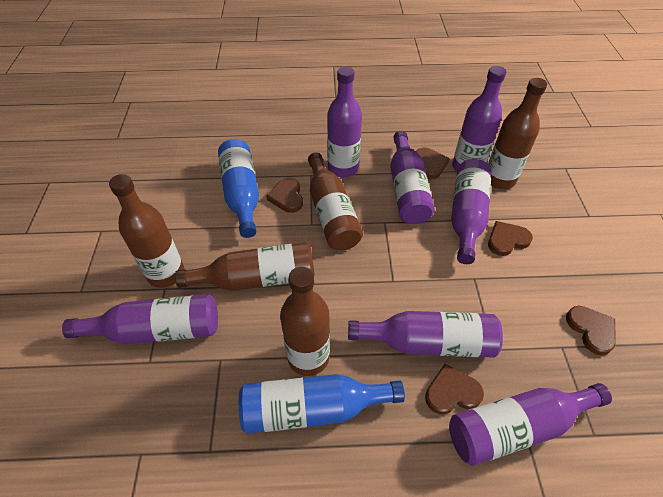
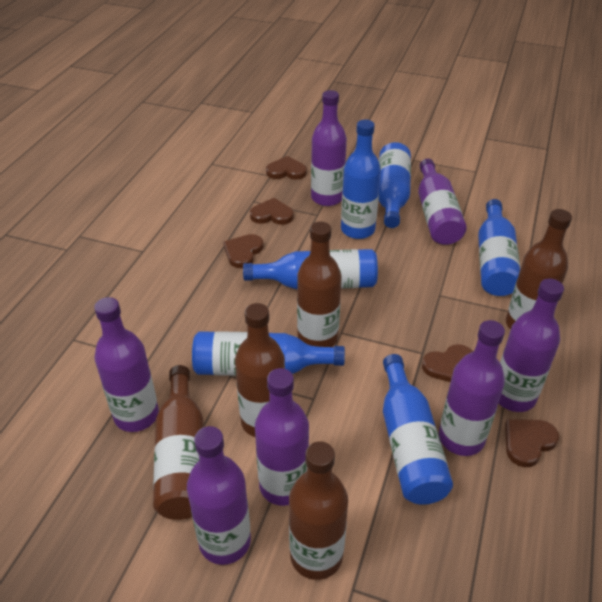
blue bottle: 2 -> 6

